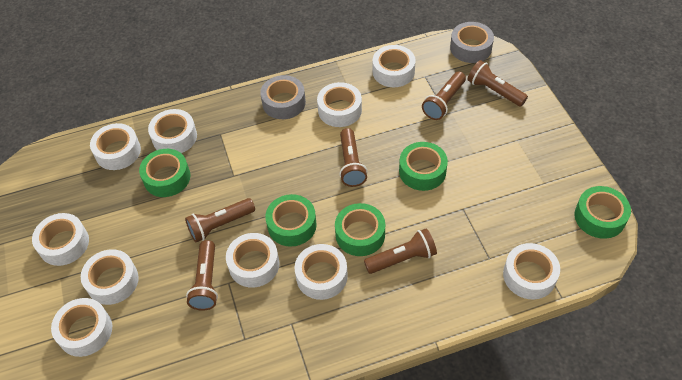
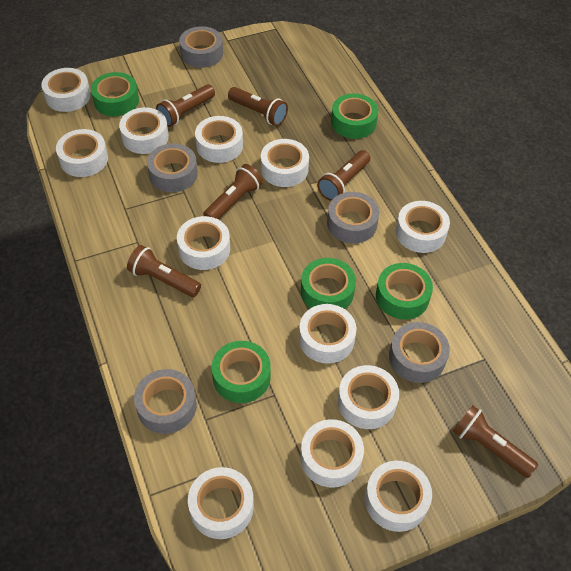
grey tape: 2 -> 5
white tape: 10 -> 12

